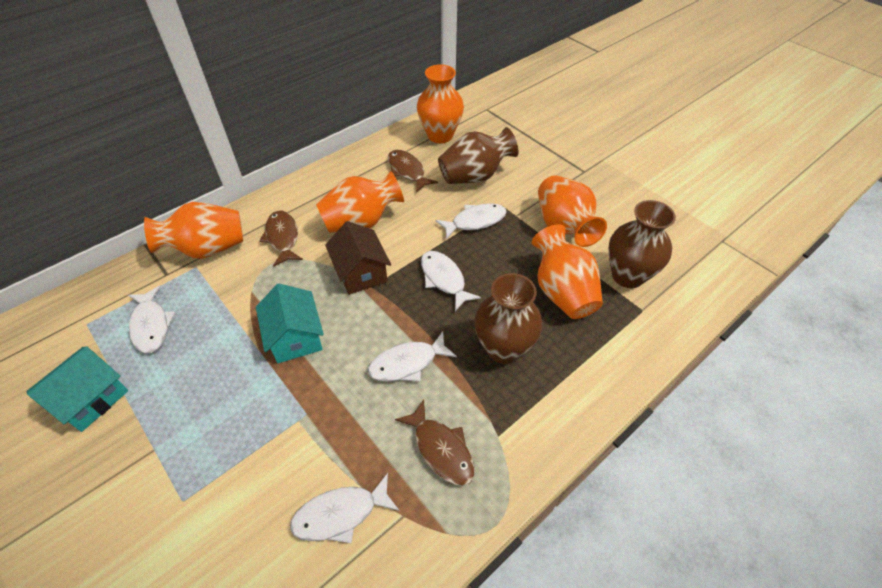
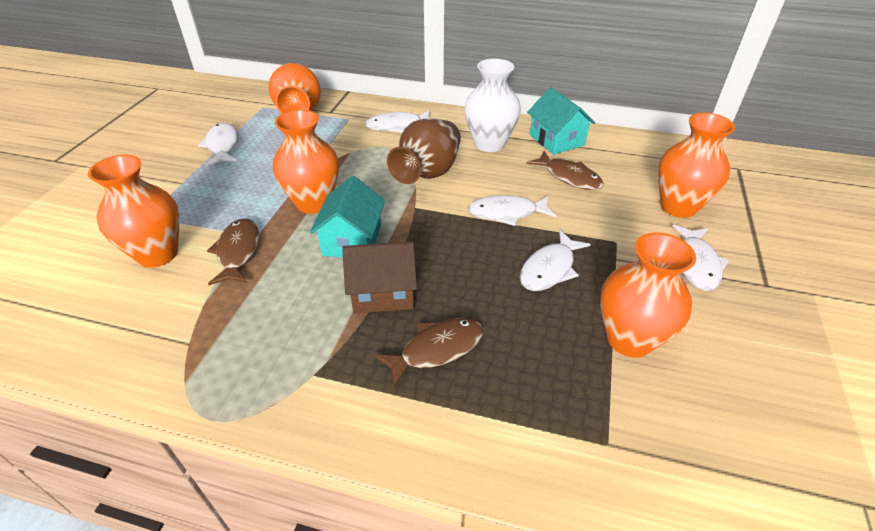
brown vase: 3 -> 1
white vase: 0 -> 1

